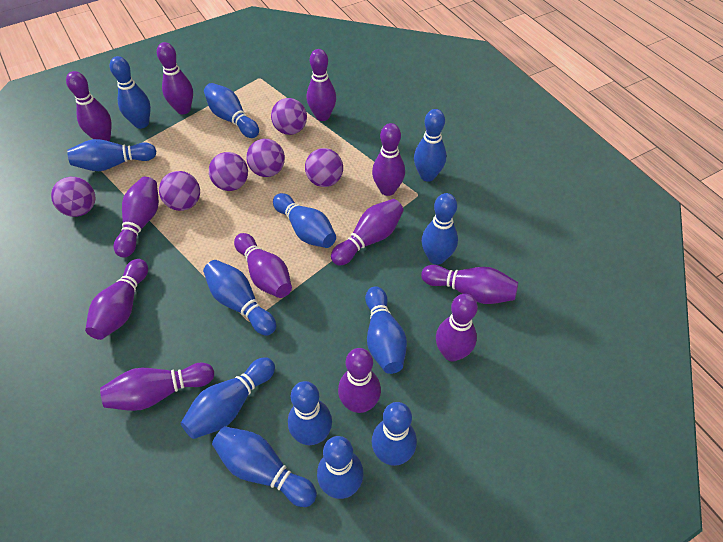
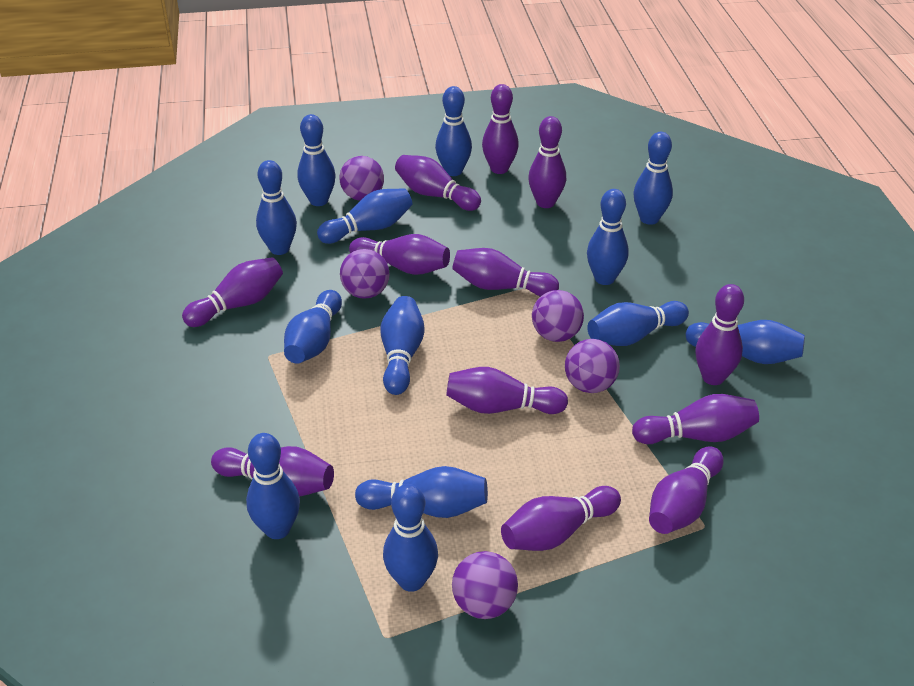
purple ball: 6 -> 5

